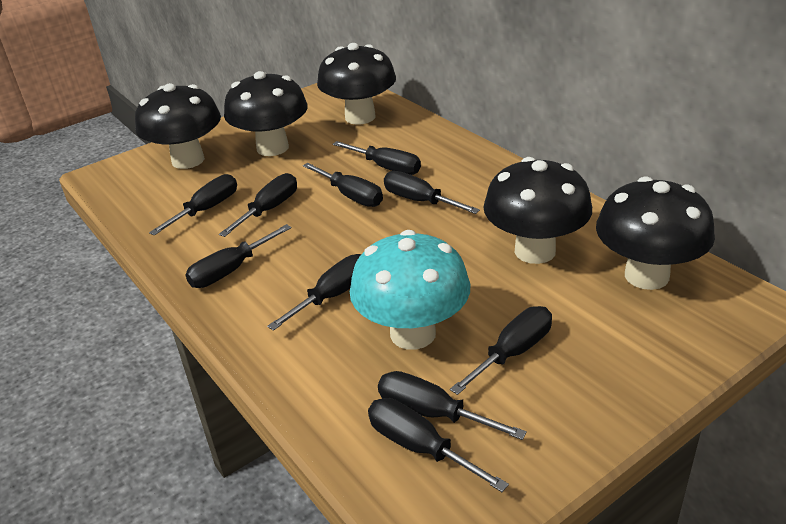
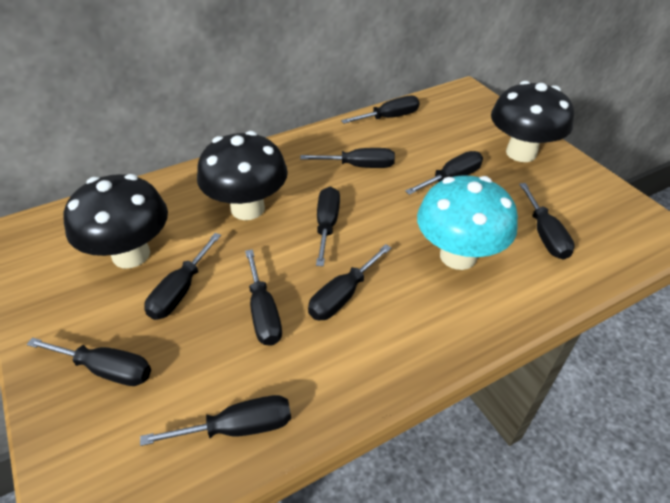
black mushroom: 5 -> 3

